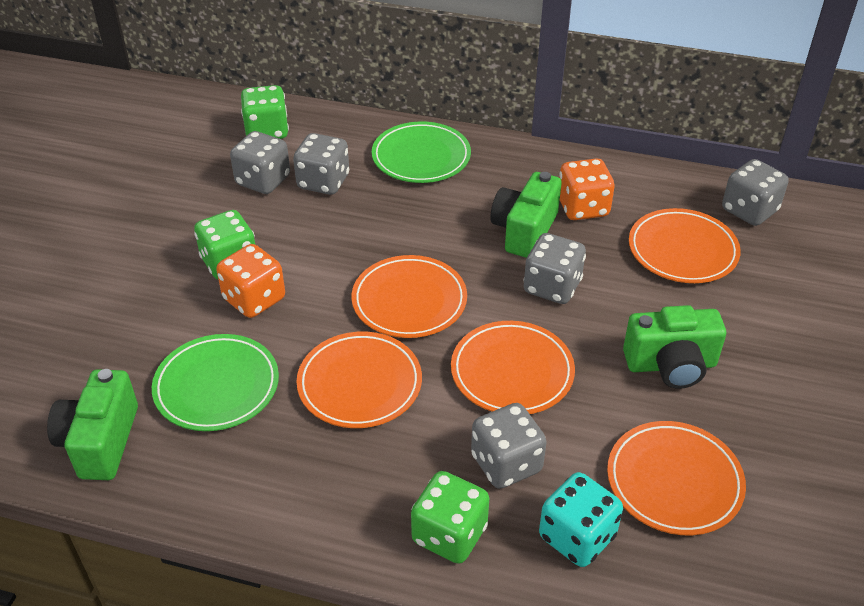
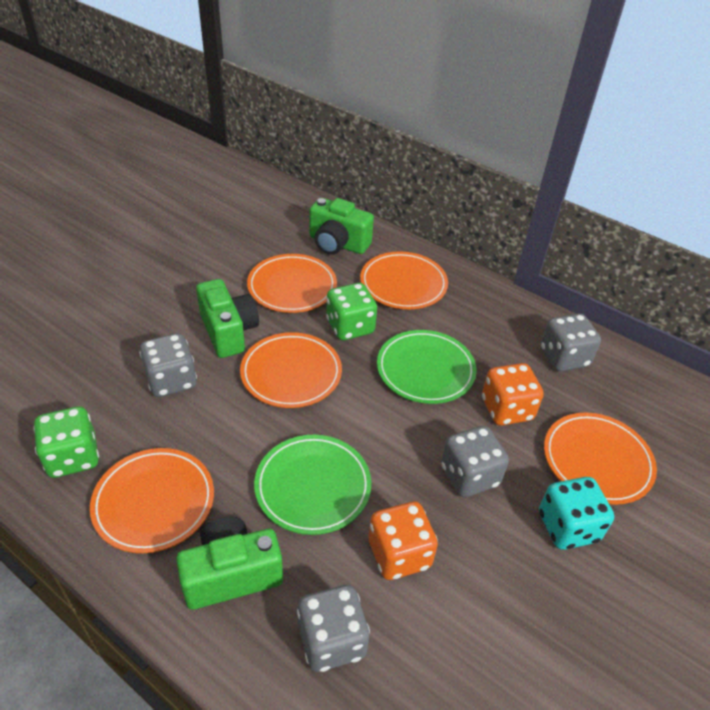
green dice: 3 -> 2
grey dice: 5 -> 4

